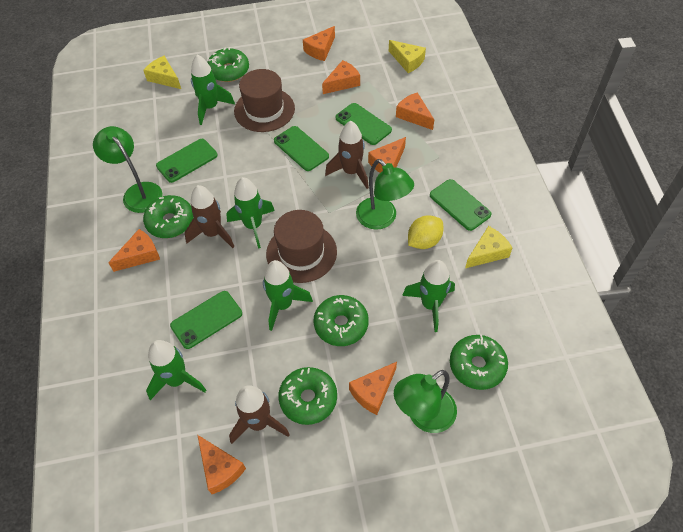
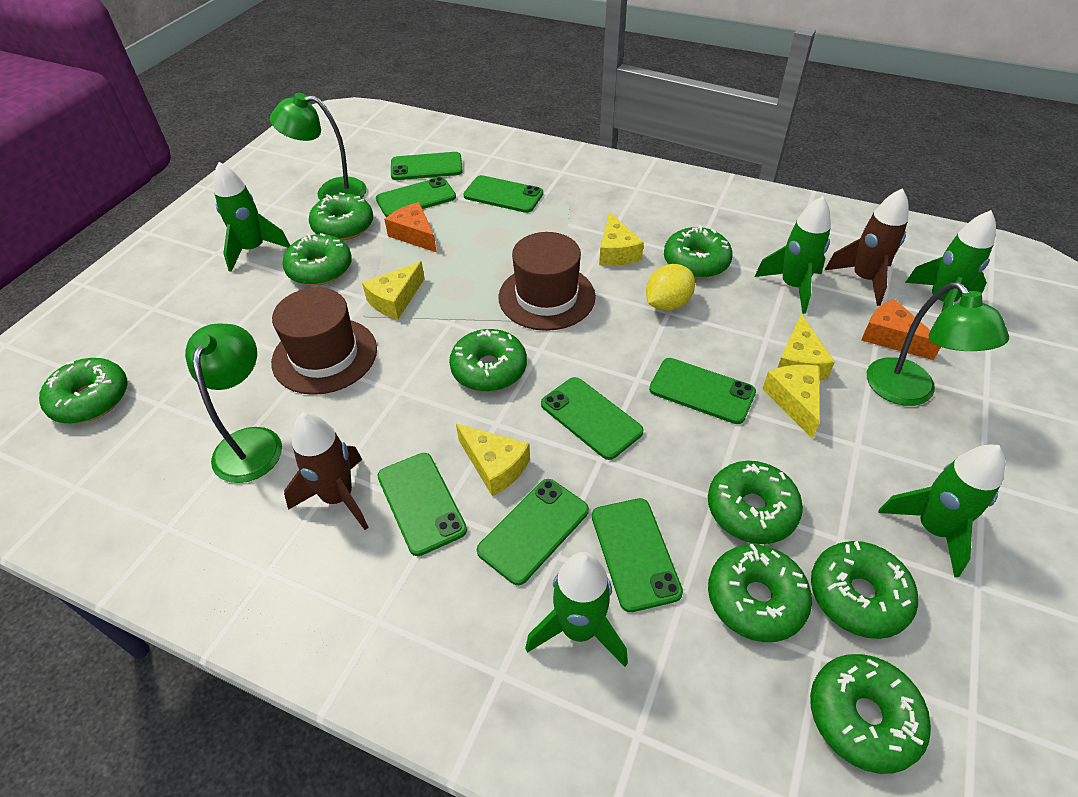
brown rocket: 3 -> 2
green donut: 5 -> 9
green phone: 5 -> 8
orange cheese: 7 -> 2
yellow cheese: 3 -> 5

